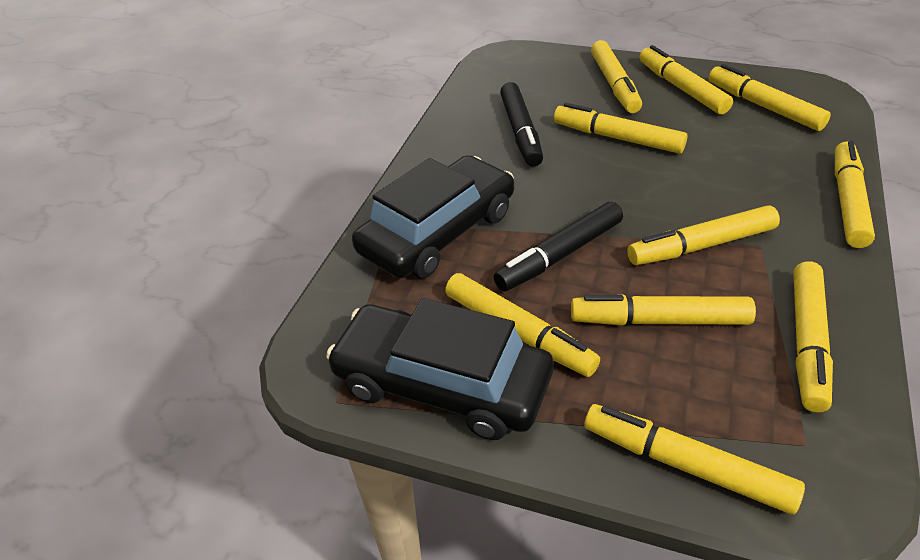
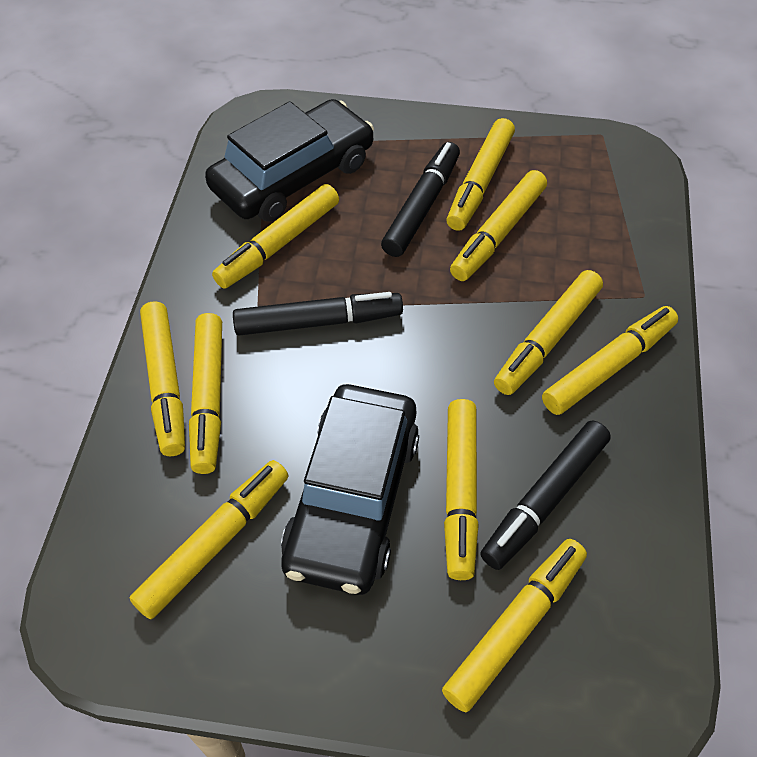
black marker: 2 -> 3

